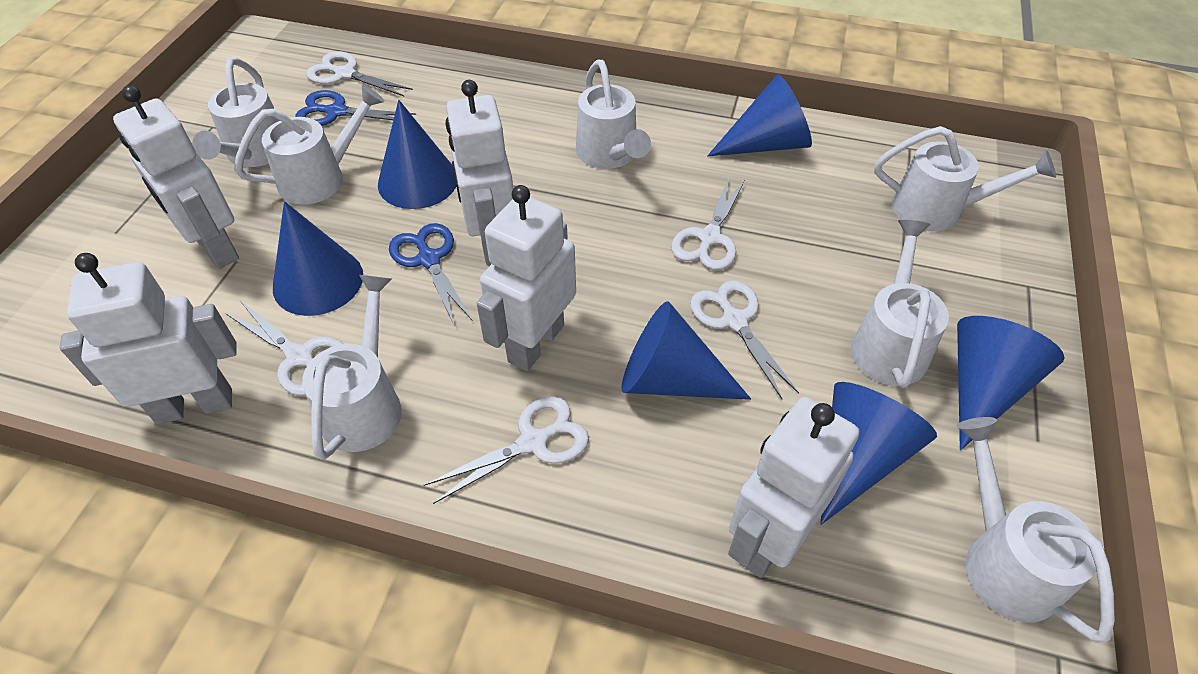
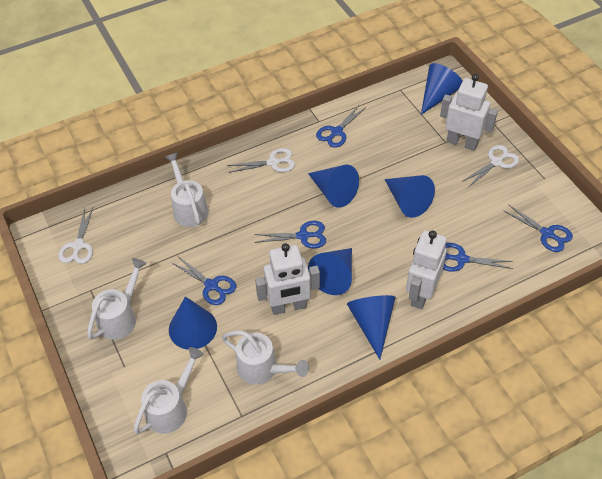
blue scissors: 2 -> 5
white robot: 5 -> 3
white scissors: 5 -> 3
white watering can: 7 -> 4

